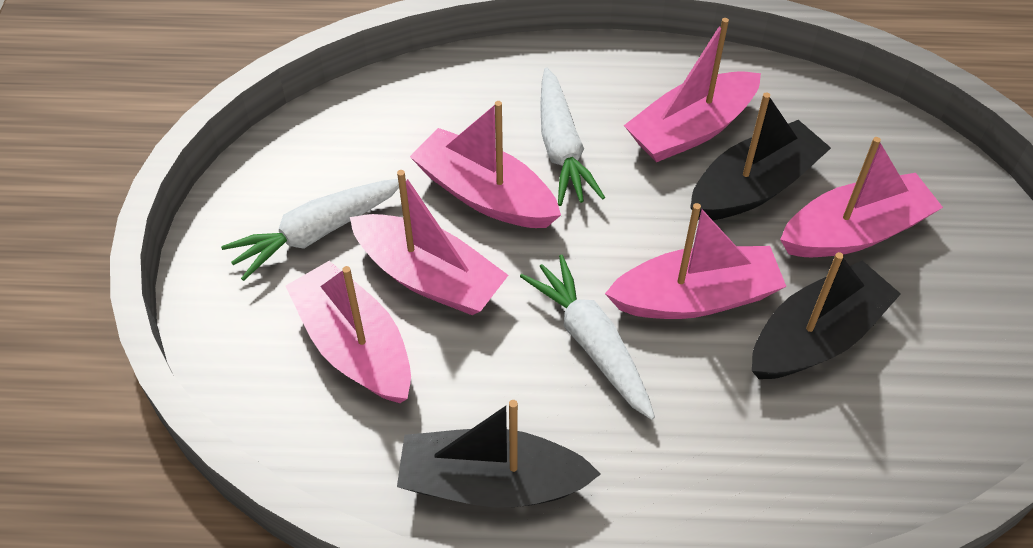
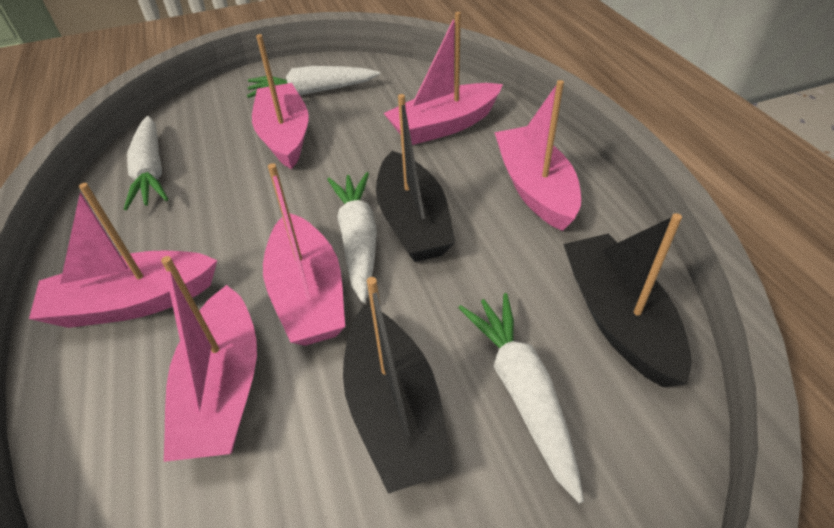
white carrot: 3 -> 4

